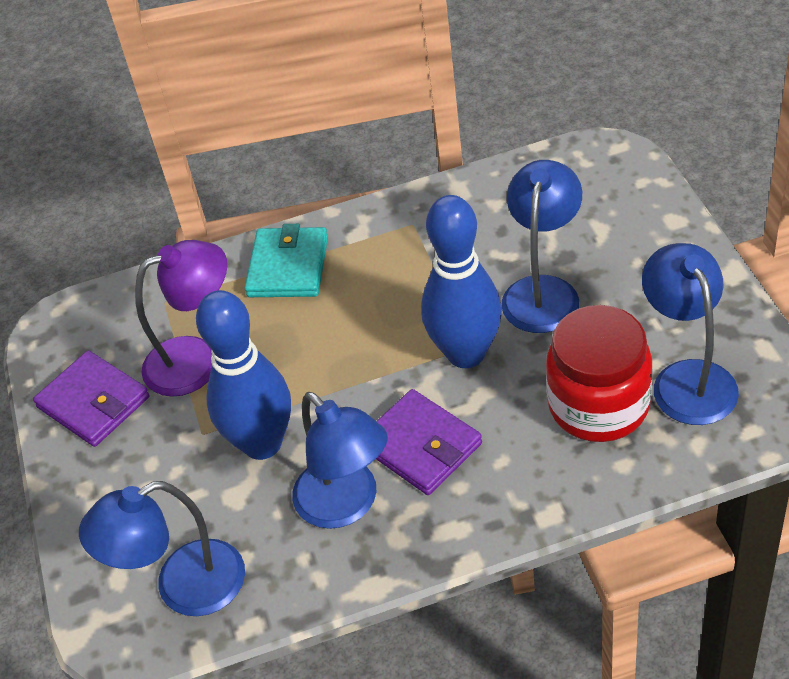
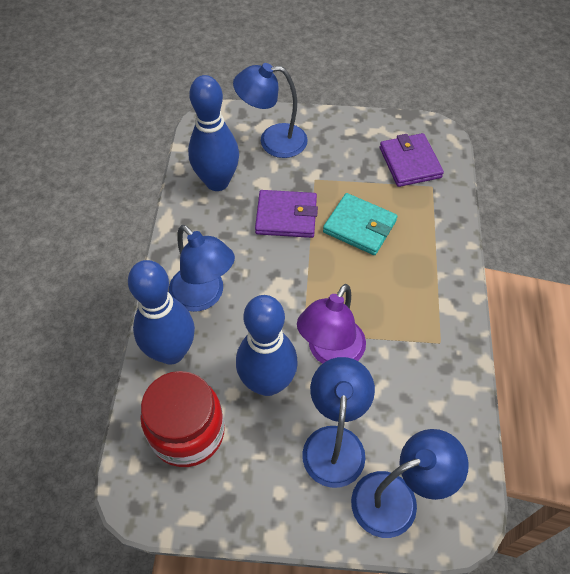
blue bowling pin: 2 -> 3

